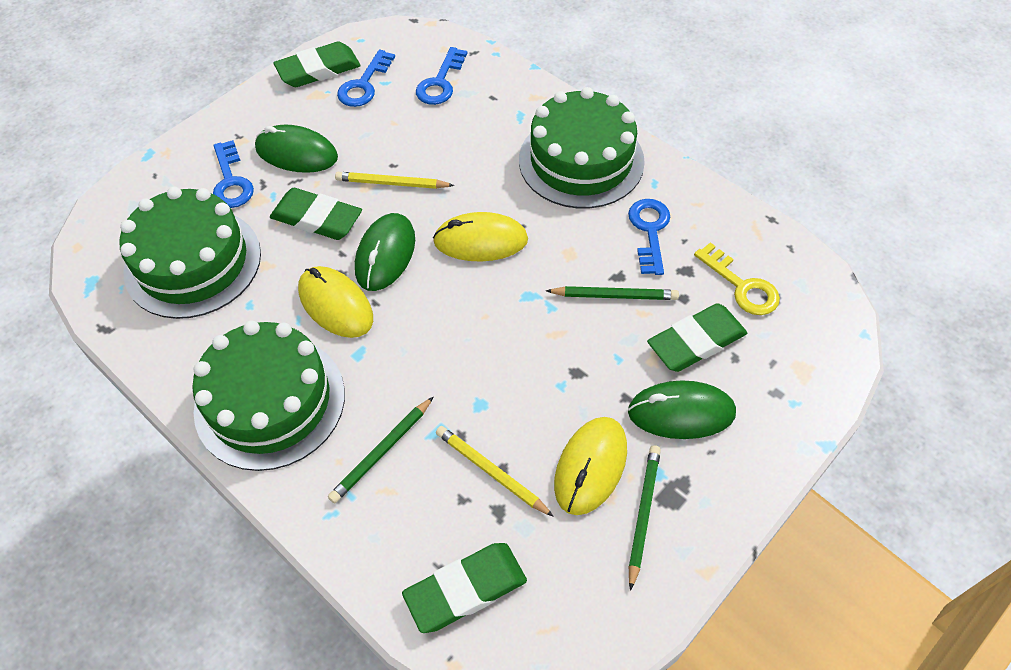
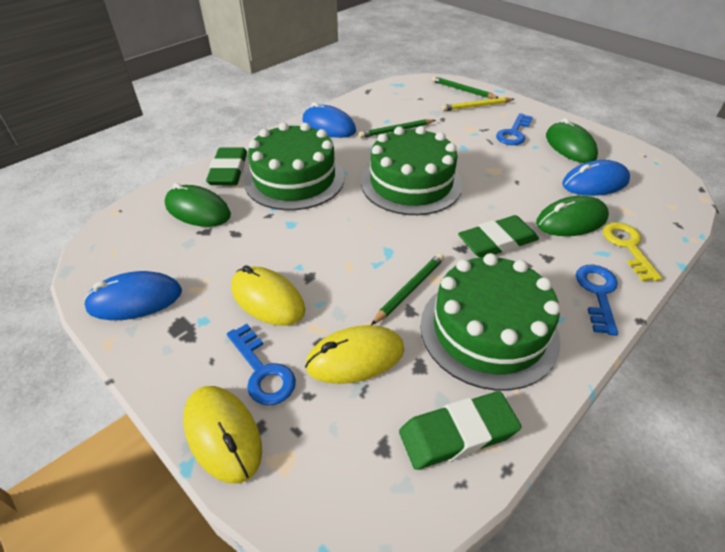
blue key: 4 -> 3
blue mouse: 0 -> 3
green eraser: 4 -> 3
yellow pencil: 2 -> 1

